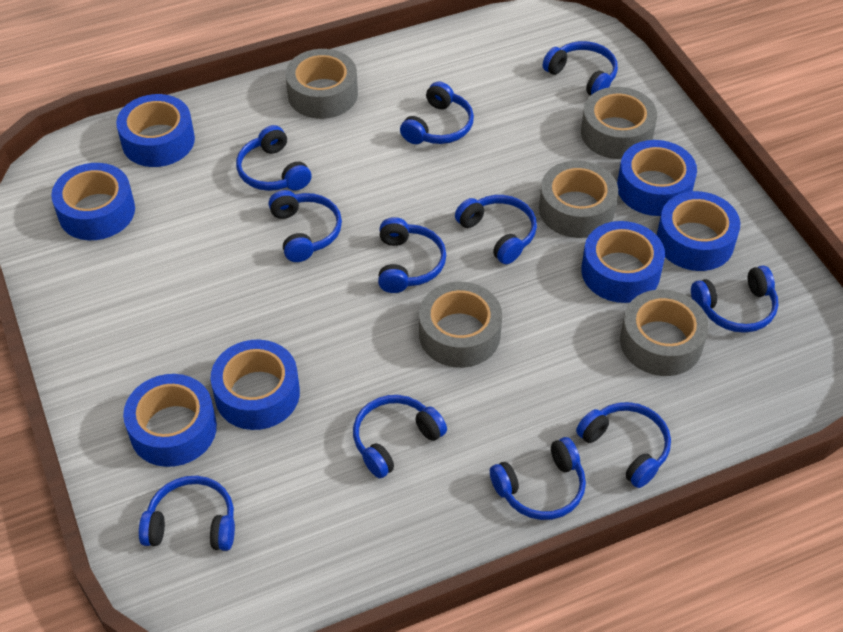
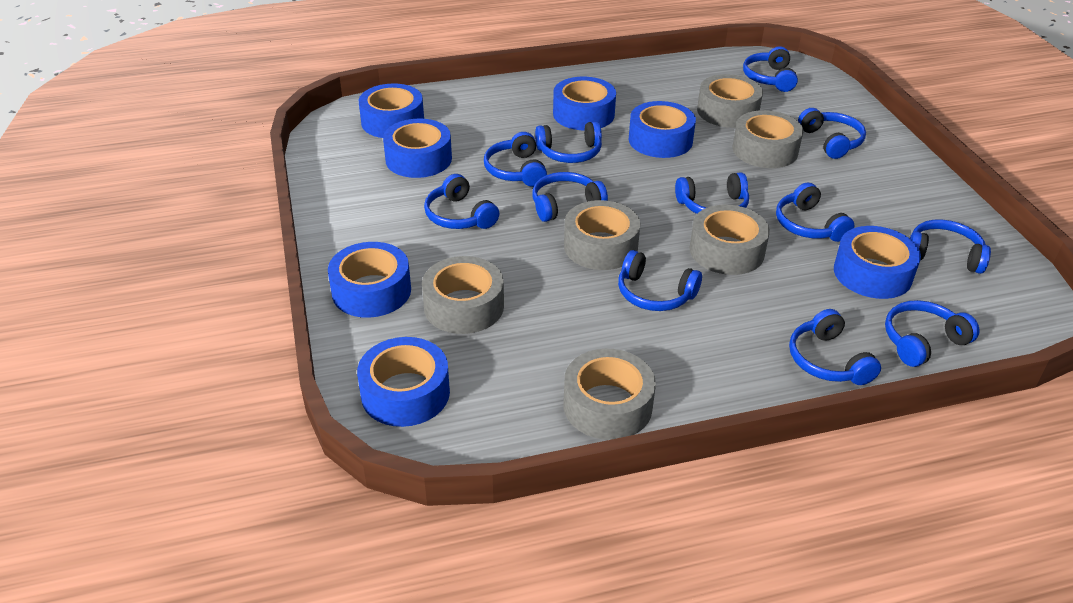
blue headphones: 11 -> 12
grey tape: 5 -> 6

